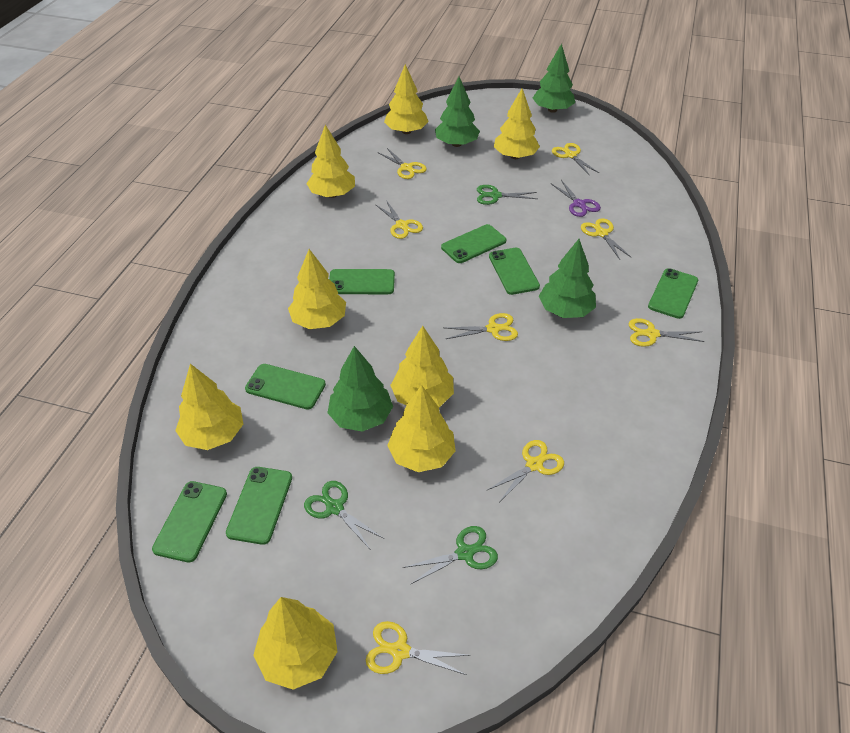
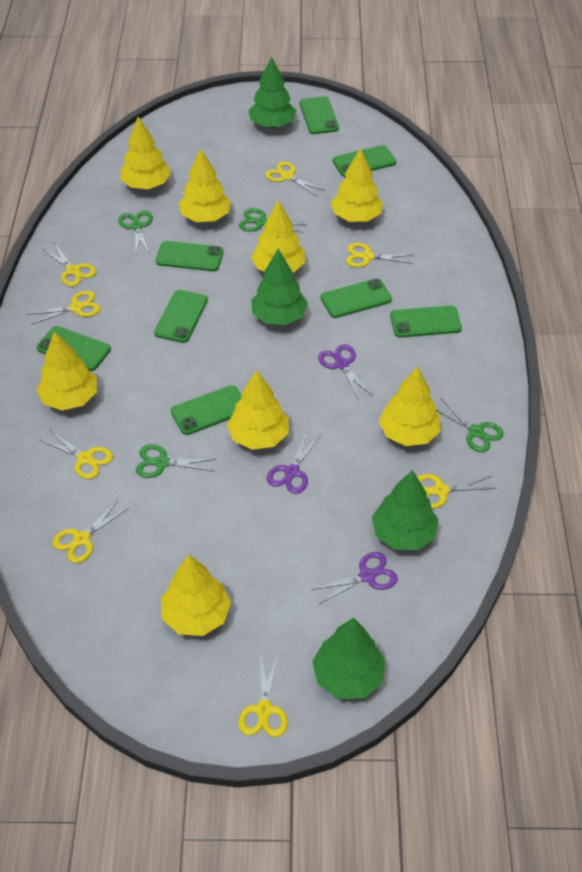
green phone: 7 -> 8
green scissors: 3 -> 4
purple scissors: 1 -> 3

